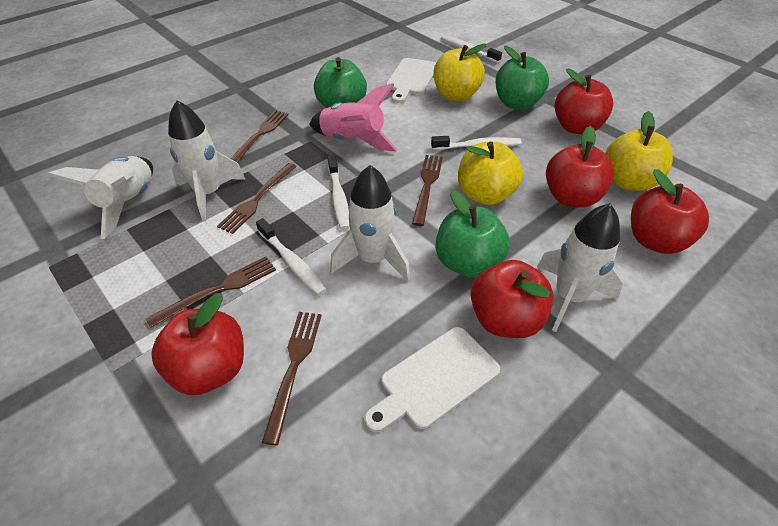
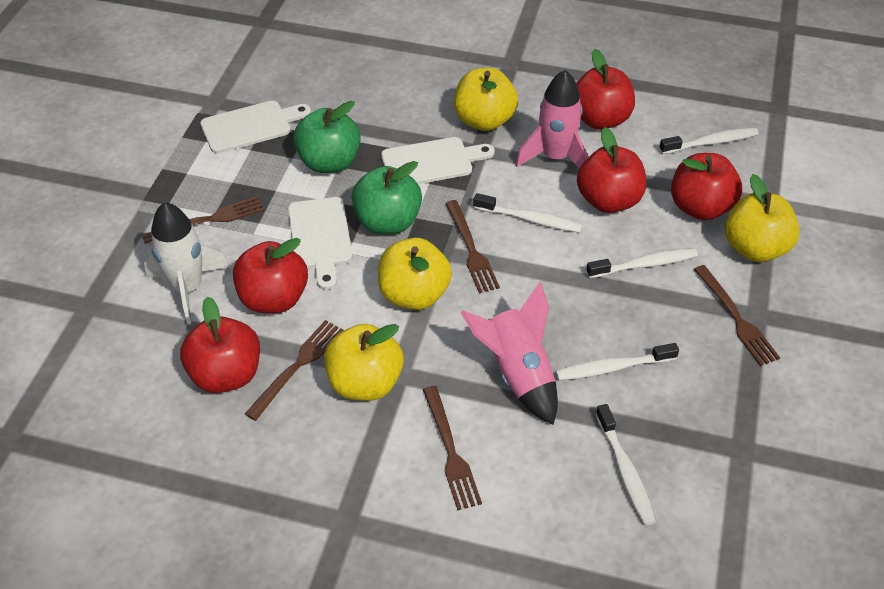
green apple: 3 -> 2
pink rocket: 1 -> 2
white cutting board: 2 -> 3
white rocket: 4 -> 1
white toothbrush: 4 -> 5
yellow apple: 3 -> 4

